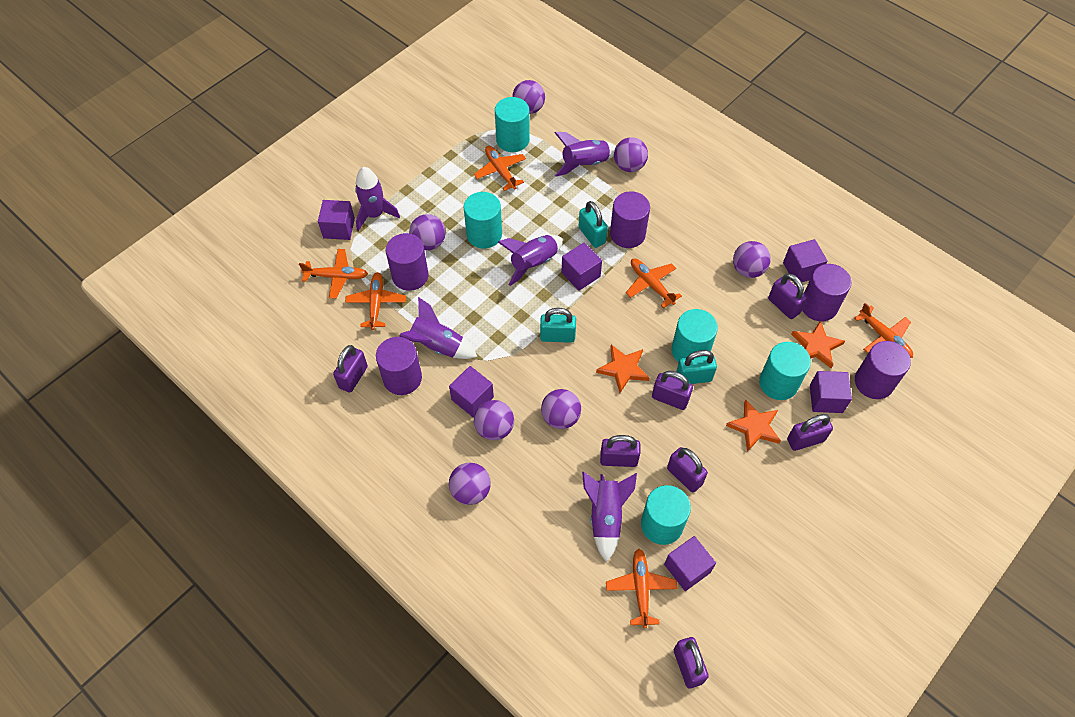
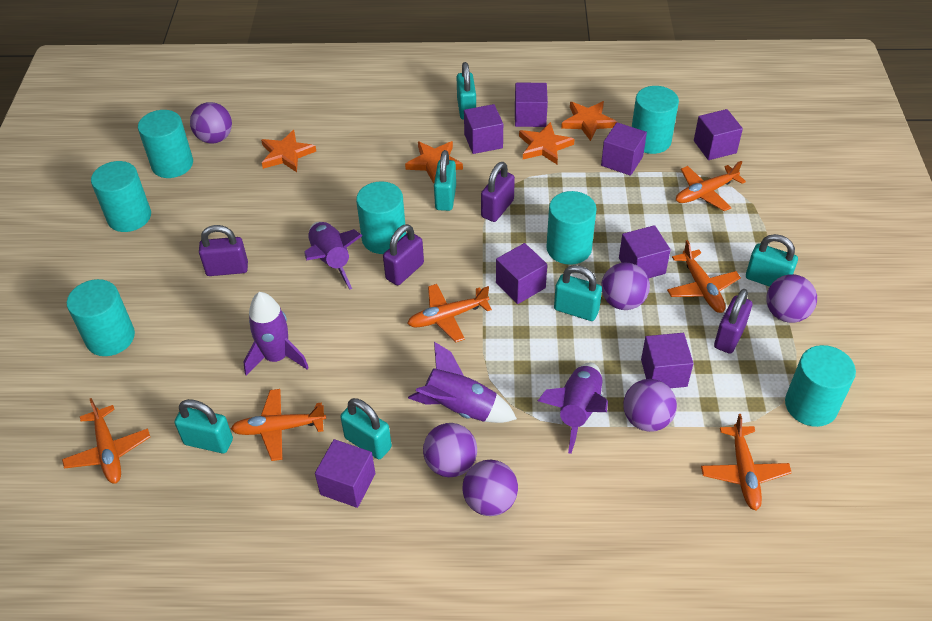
orange star: 3 -> 4
purple ball: 7 -> 6
purple cube: 6 -> 8
purple cylinder: 5 -> 0
purple padlock: 7 -> 4
purple rocket: 5 -> 4
turquoise cylinder: 5 -> 7
turquoise padlock: 3 -> 6

